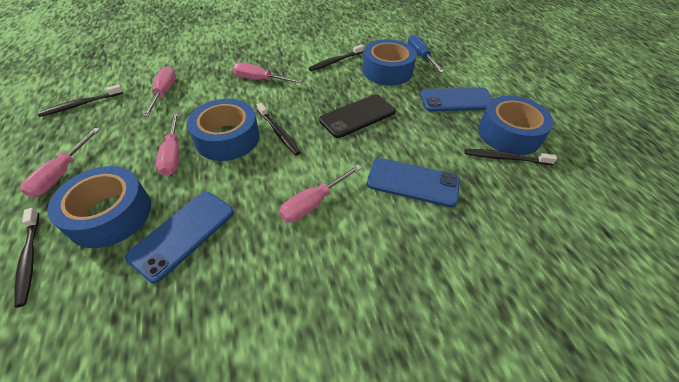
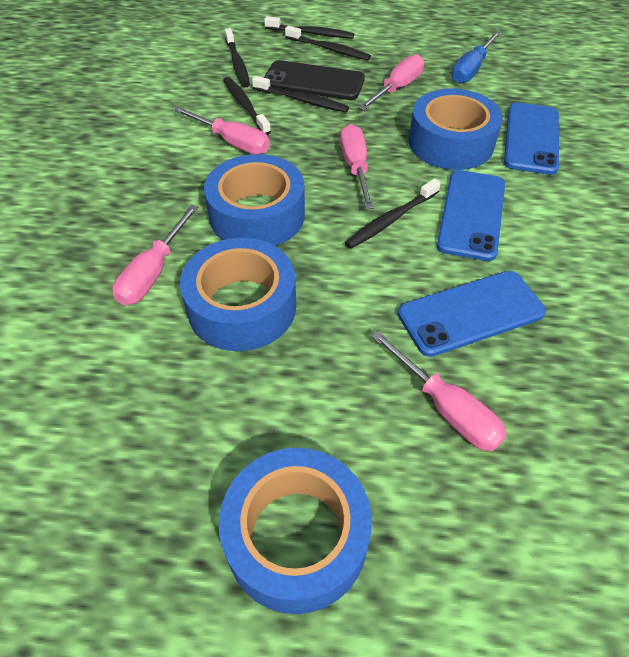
black toothbrush: 5 -> 6

